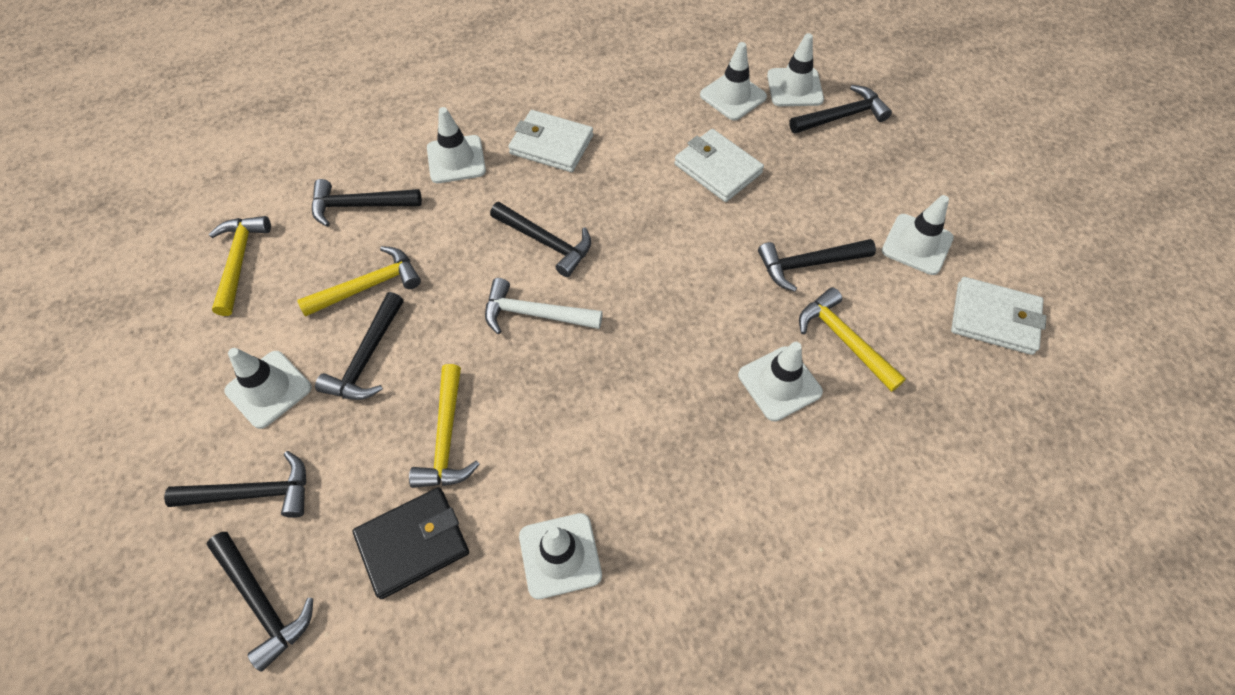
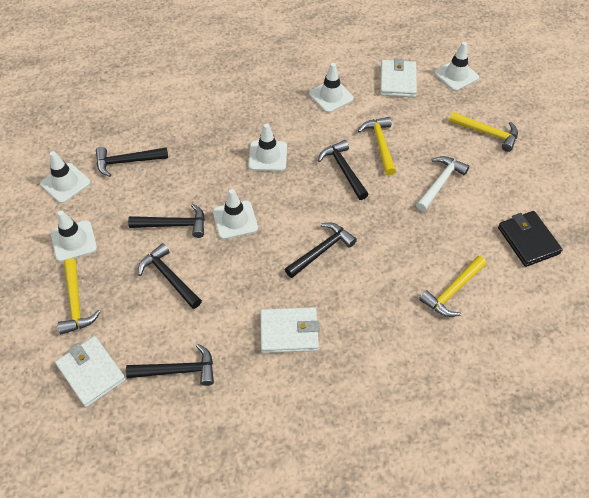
black hammer: 7 -> 6
white traffic cone: 7 -> 6

